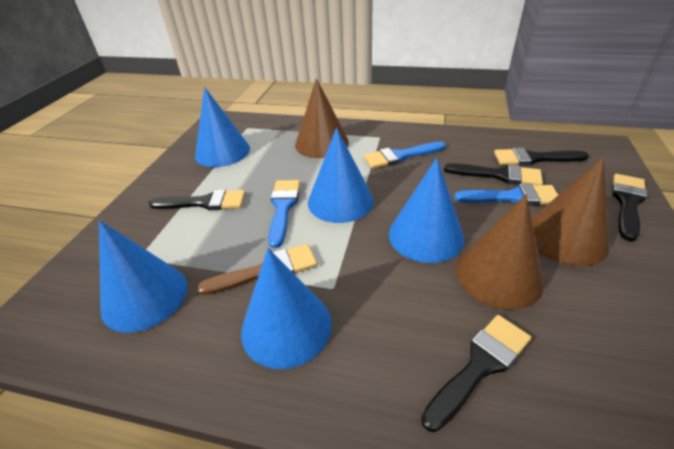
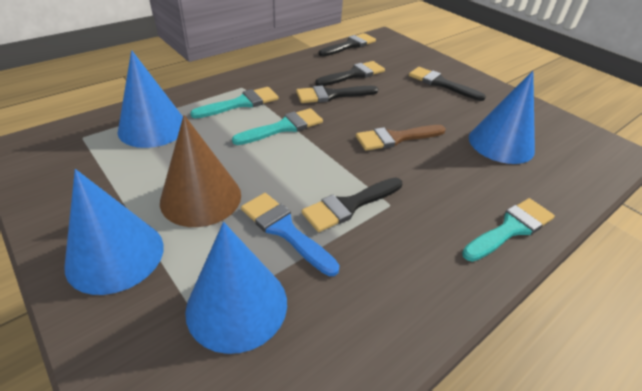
blue brush: 3 -> 1
blue cone: 5 -> 4
brown cone: 3 -> 1
turquoise brush: 0 -> 3

